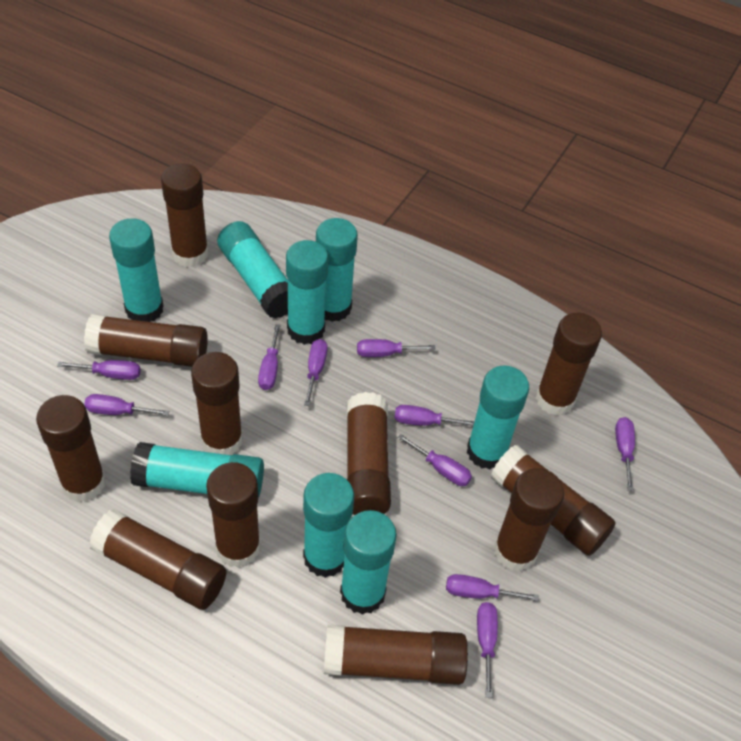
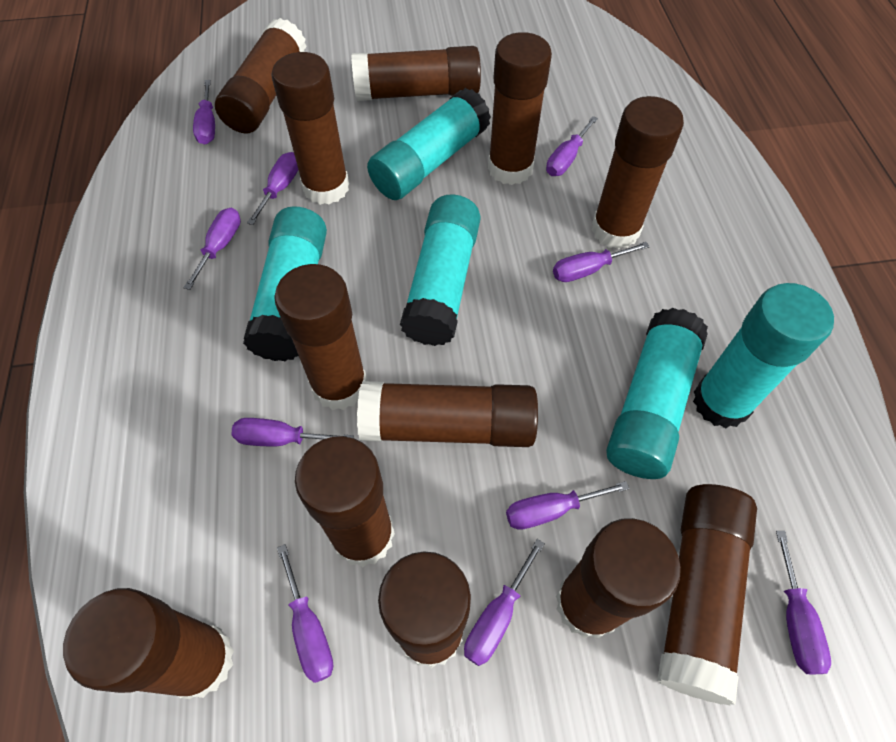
brown glue stick: 11 -> 12
turquoise glue stick: 8 -> 5

